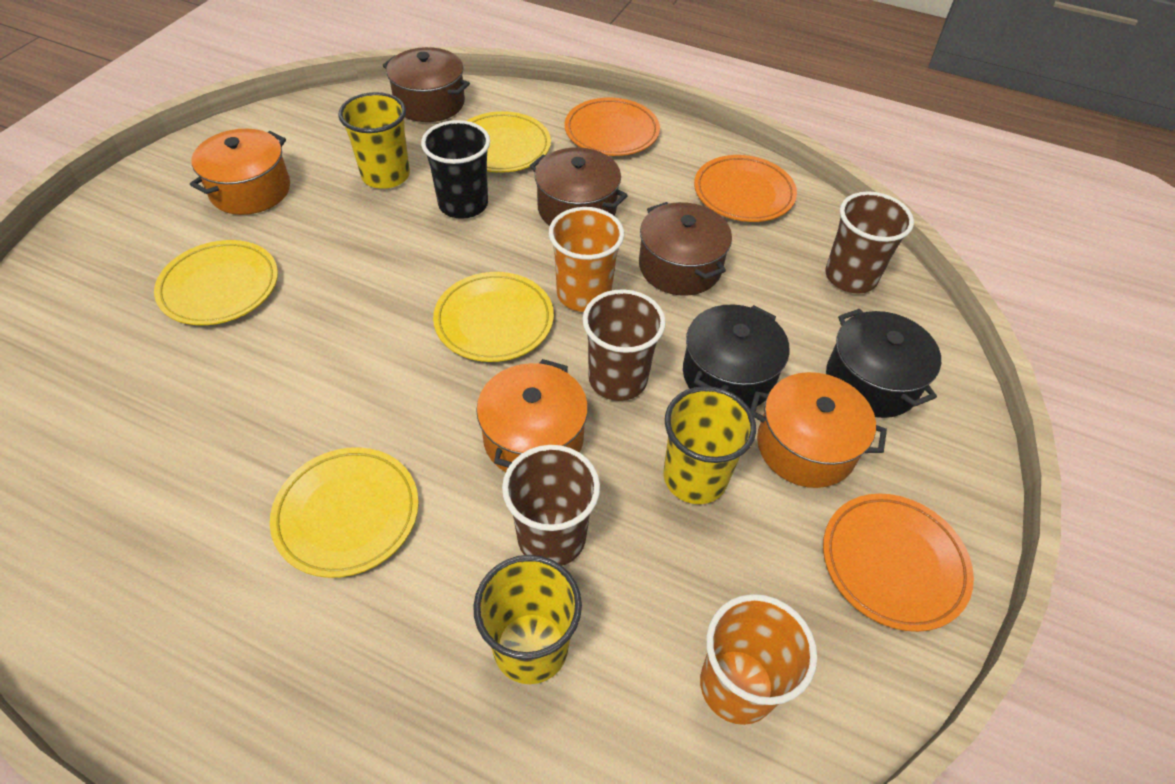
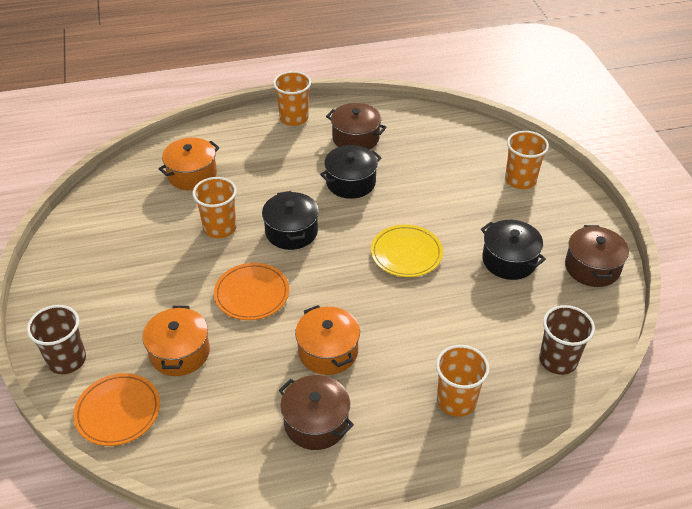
black cup: 1 -> 0
black pot: 2 -> 3
brown cup: 3 -> 2
orange cup: 2 -> 4
orange plate: 3 -> 2
yellow cup: 3 -> 0
yellow plate: 4 -> 1

